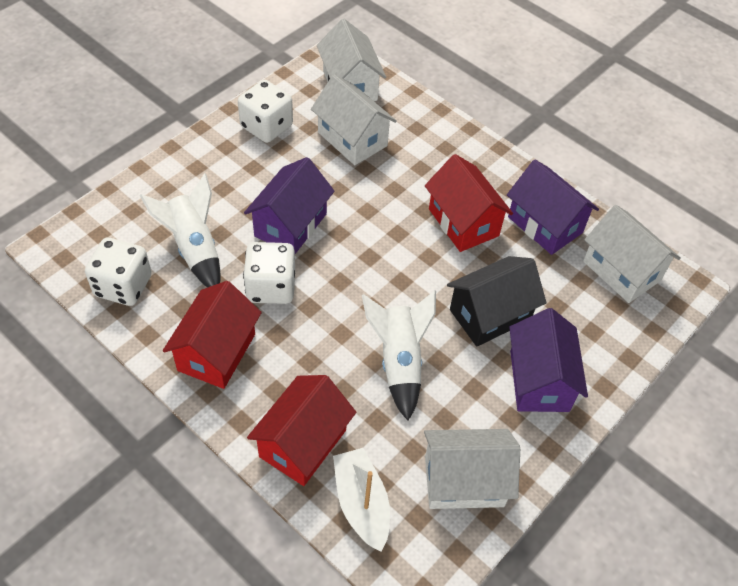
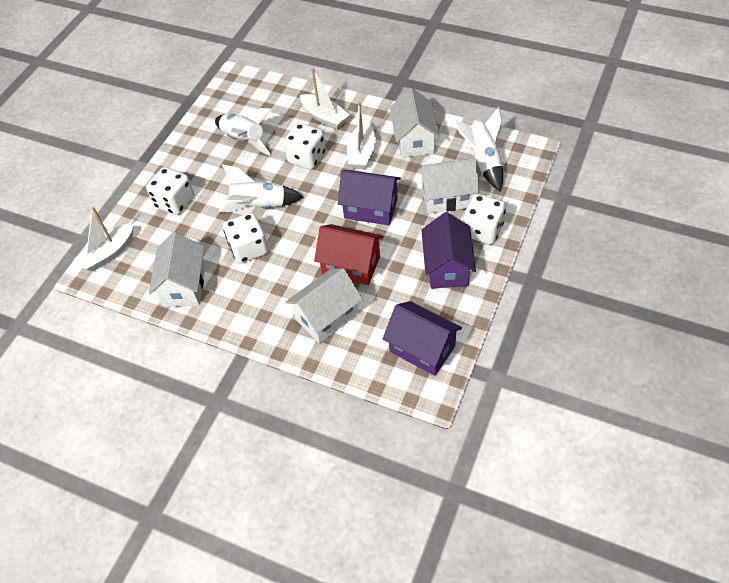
black house: 1 -> 0
red house: 3 -> 1
white boat: 1 -> 3
white dice: 3 -> 4
white rocket: 2 -> 3

